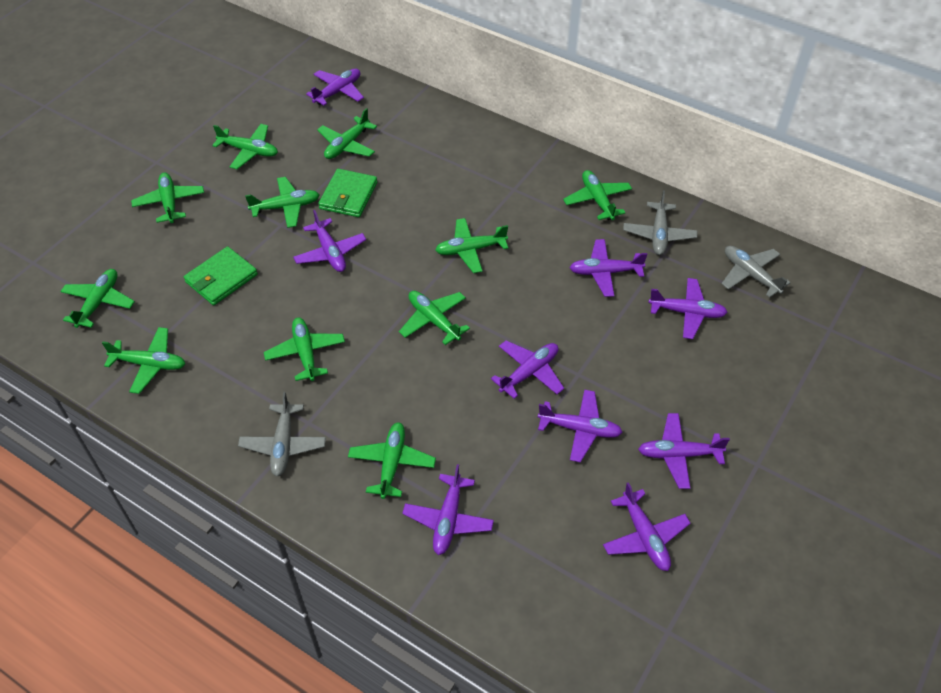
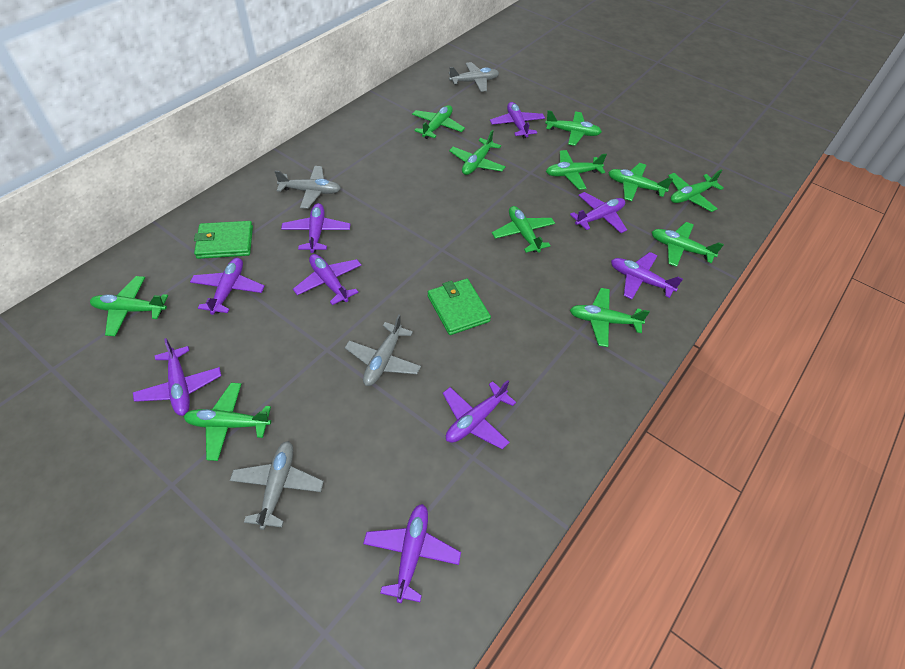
grey plane: 3 -> 4

